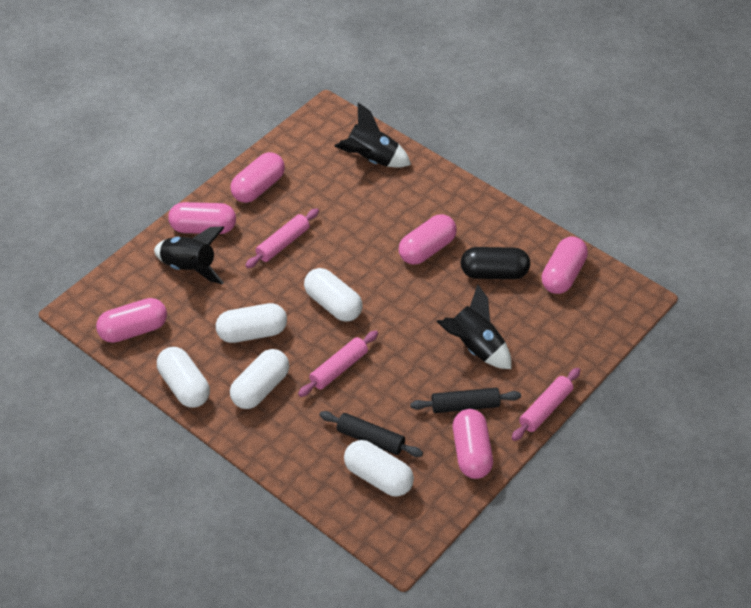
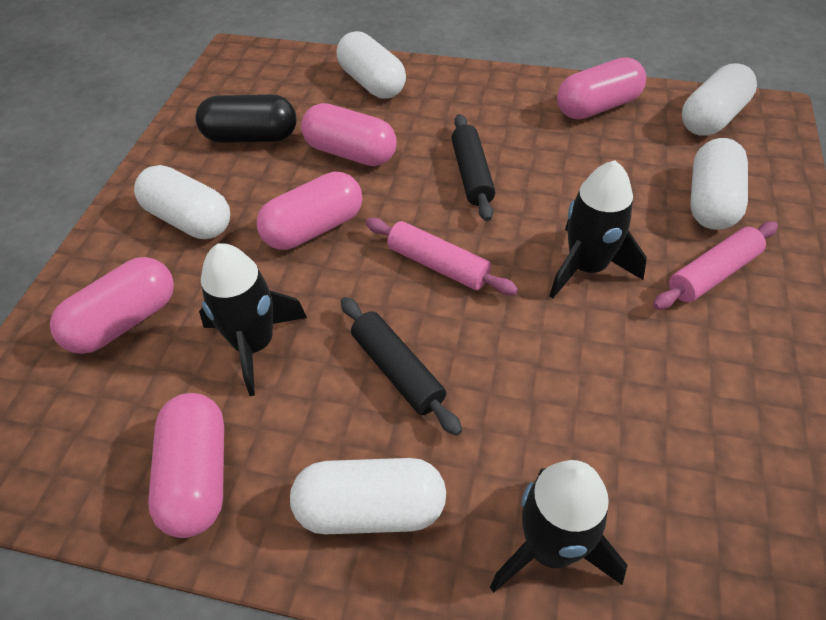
pink capsule: 6 -> 5
pink rolling pin: 3 -> 2

